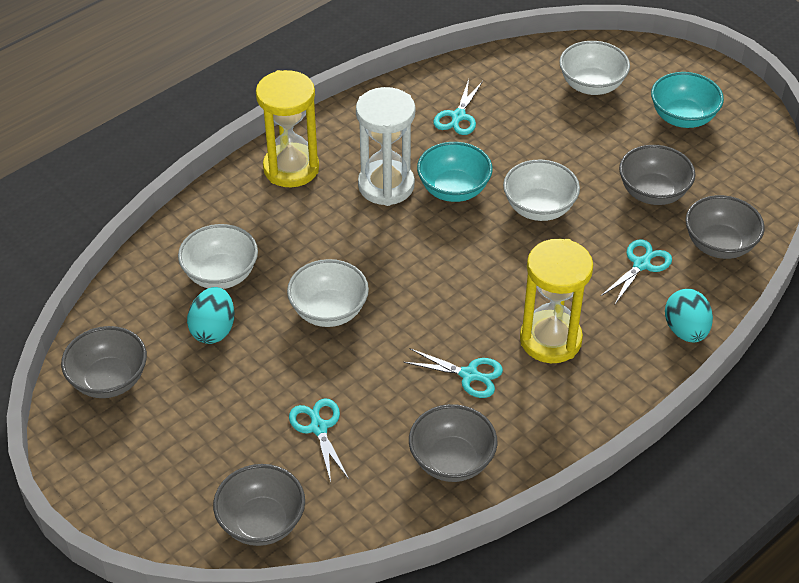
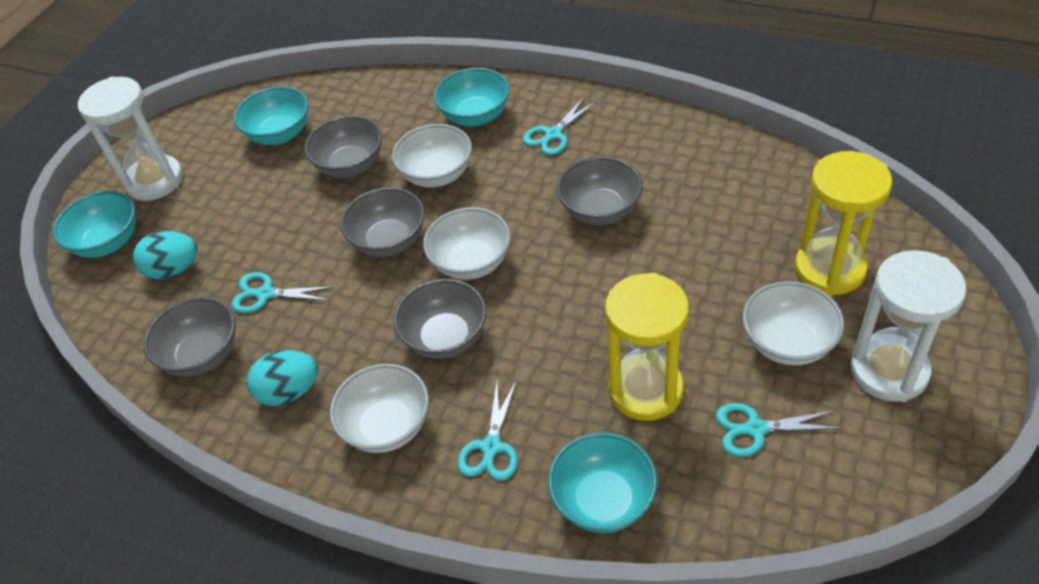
turquoise bowl: 2 -> 4
white hourglass: 1 -> 2

